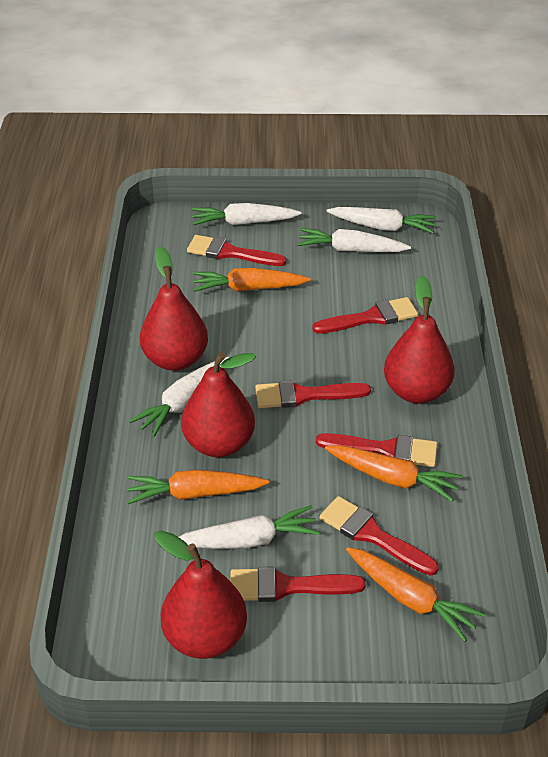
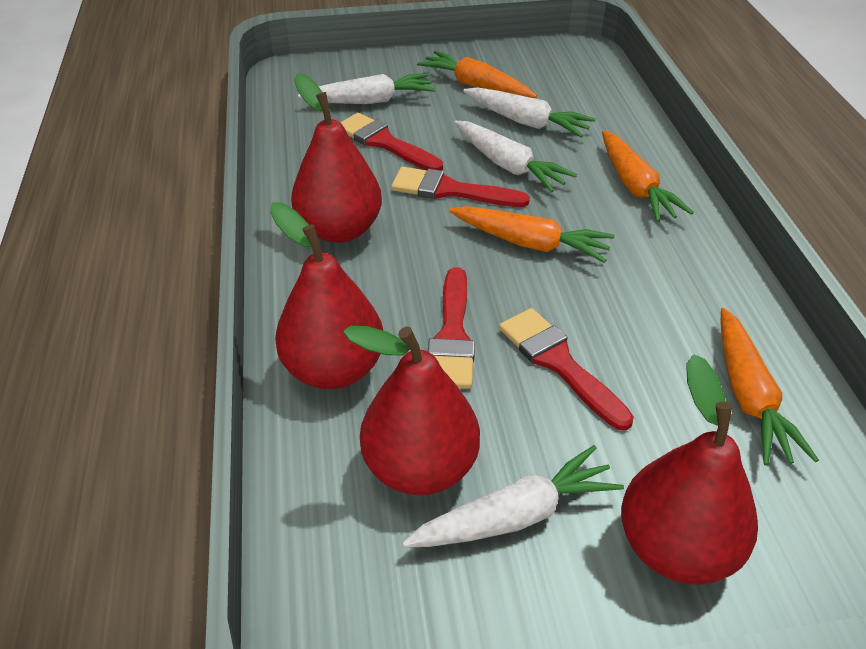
red brush: 6 -> 4
white carrot: 5 -> 4

